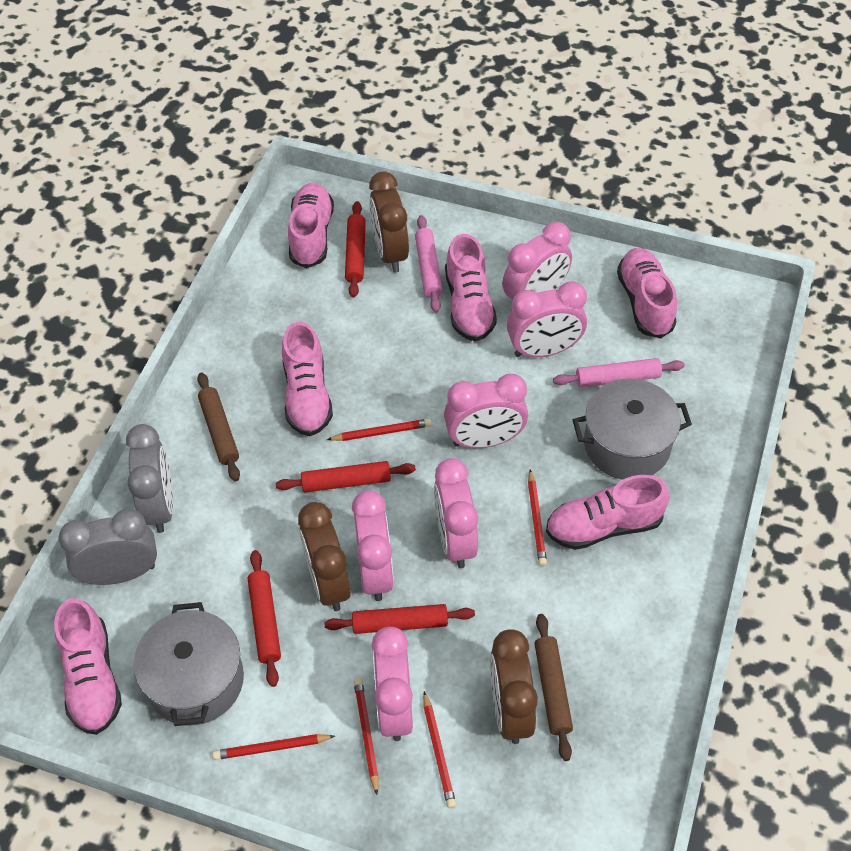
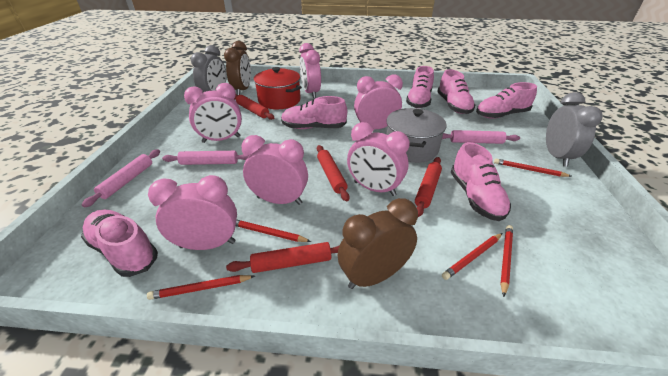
brown clock: 3 -> 2
brown rolling pin: 2 -> 0
grey pot: 2 -> 1
pink rolling pin: 2 -> 3
red pot: 0 -> 1

